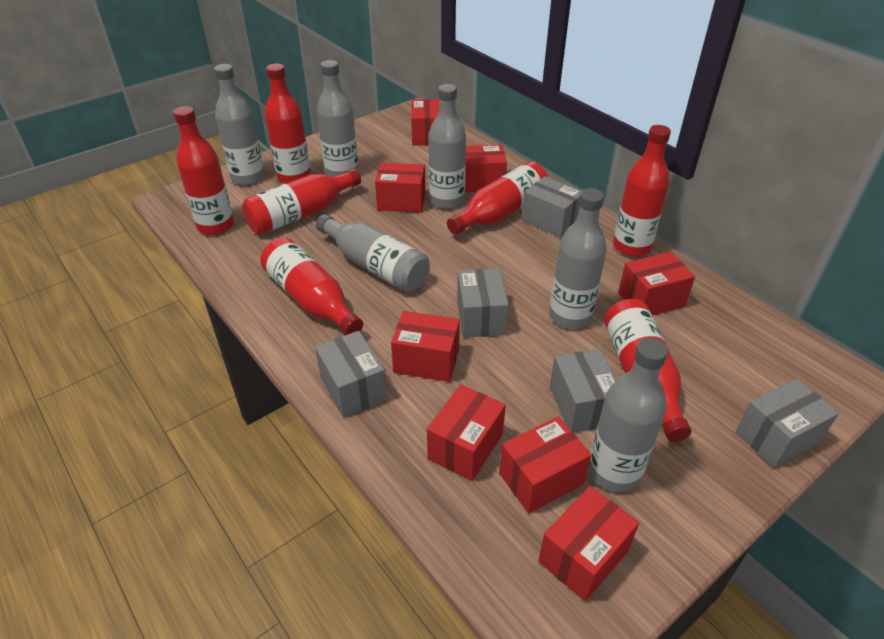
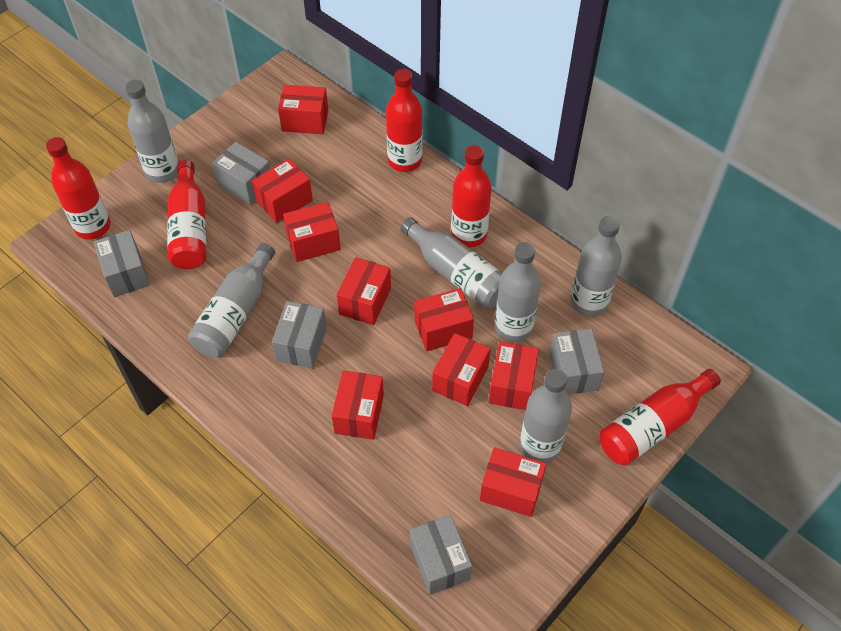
red bottle: 7 -> 5
red box: 8 -> 9

